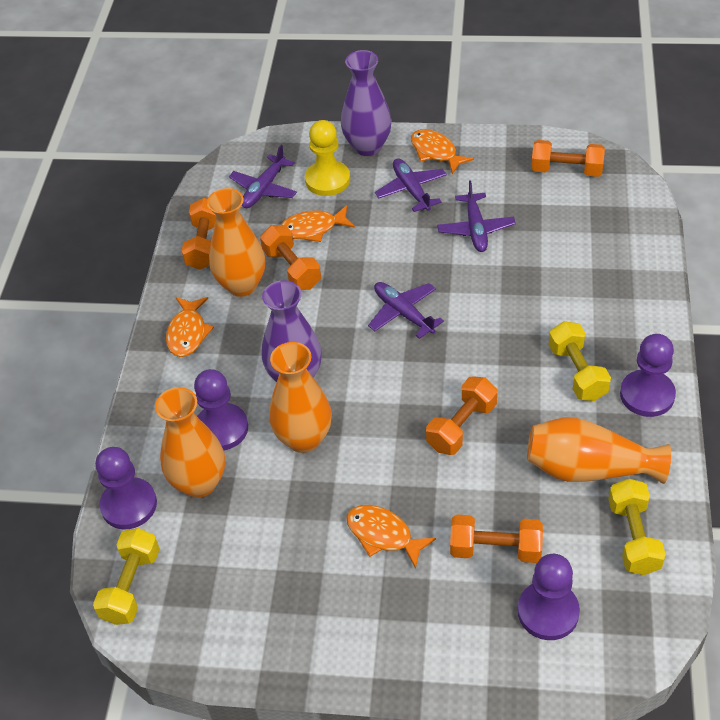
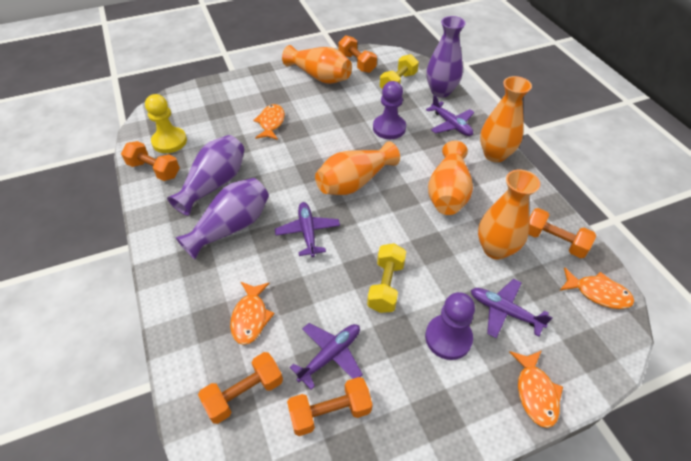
orange vase: 4 -> 5
purple pawn: 4 -> 2
purple vase: 2 -> 3
yellow dumbbell: 3 -> 2

